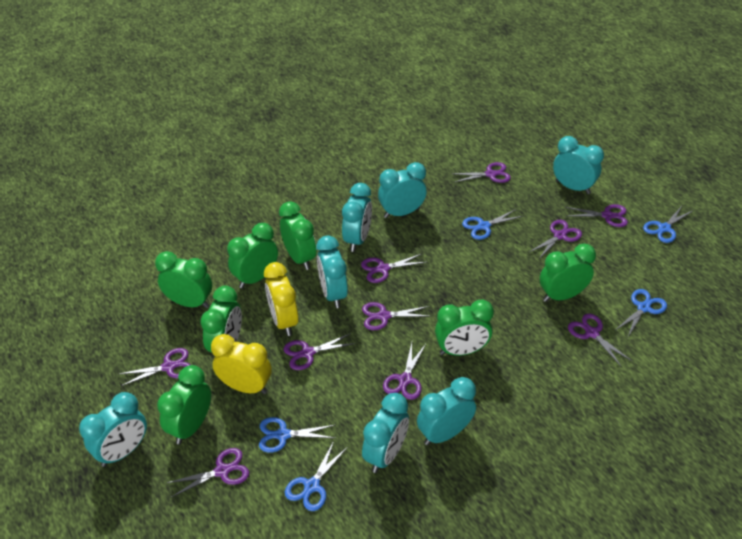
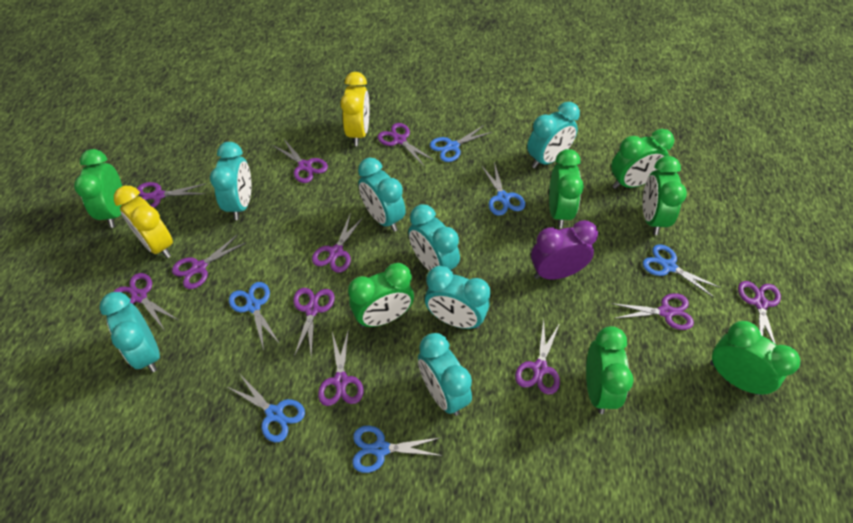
blue scissors: 5 -> 6
purple clock: 0 -> 1
purple scissors: 10 -> 11

